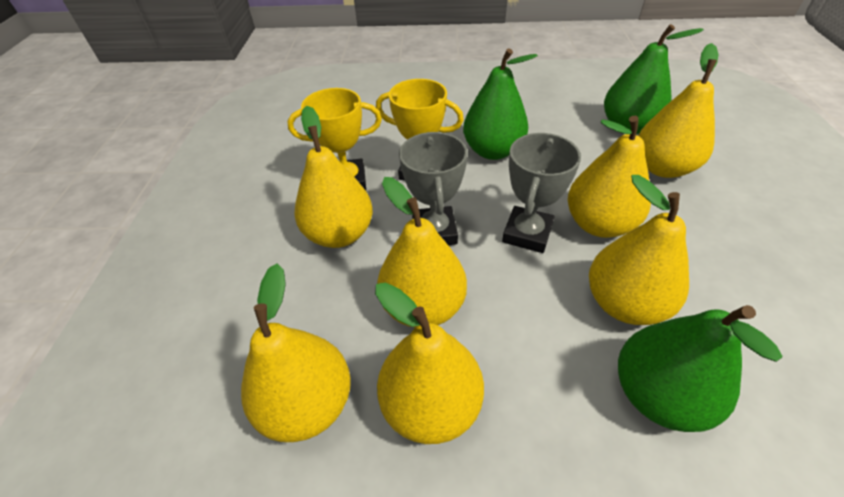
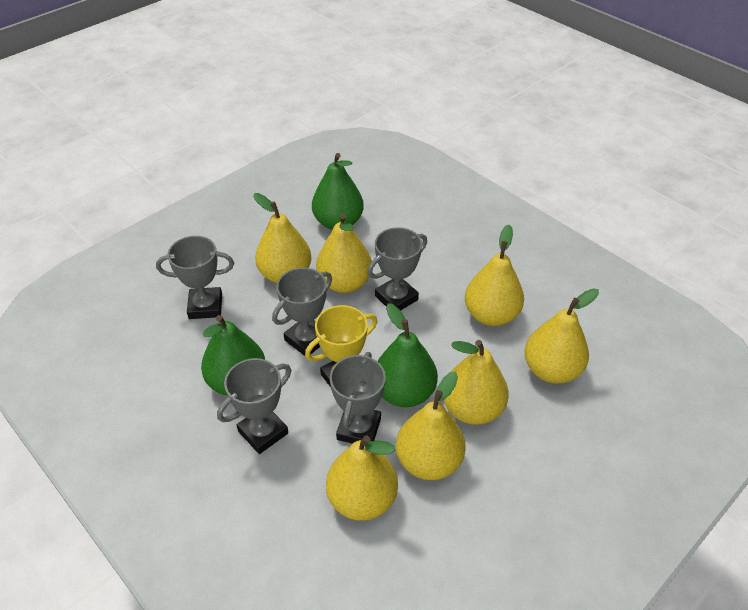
grey trophy: 2 -> 5
yellow trophy: 2 -> 1

